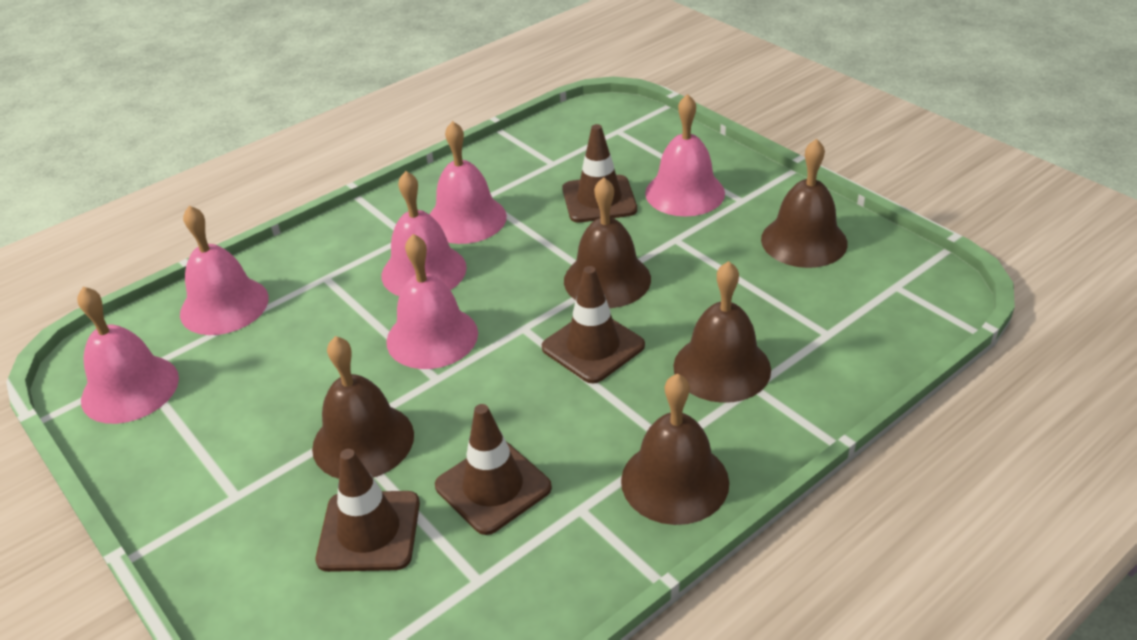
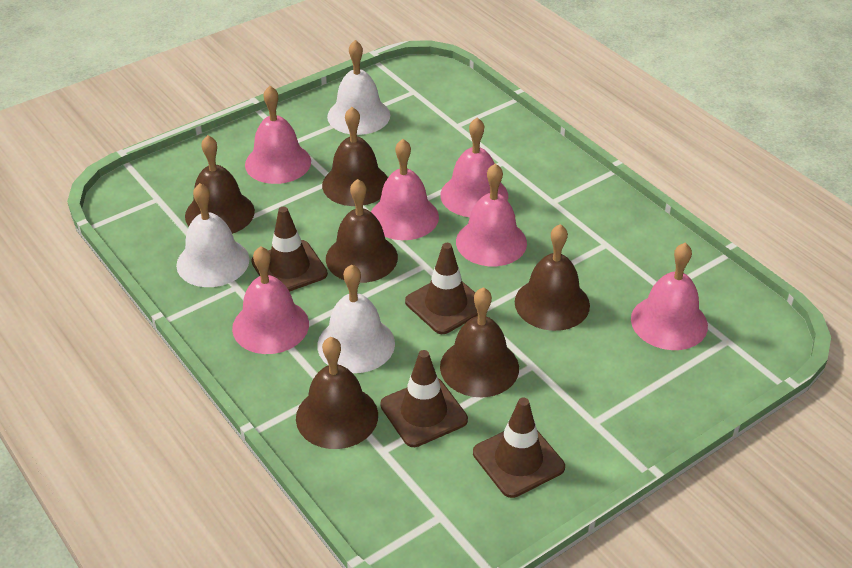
brown bell: 5 -> 6
white bell: 0 -> 3

